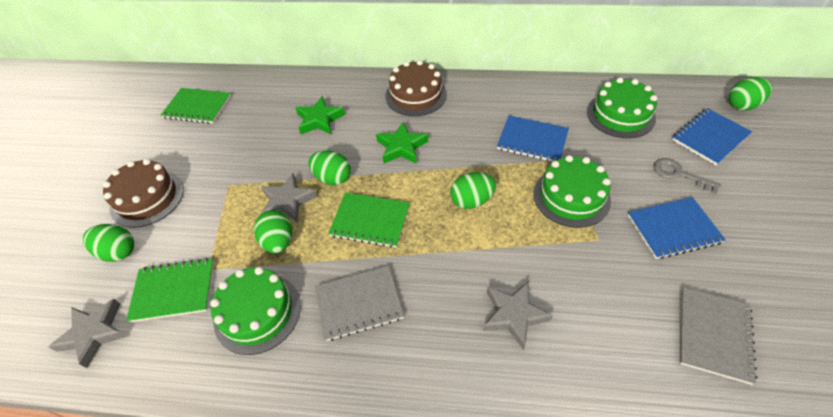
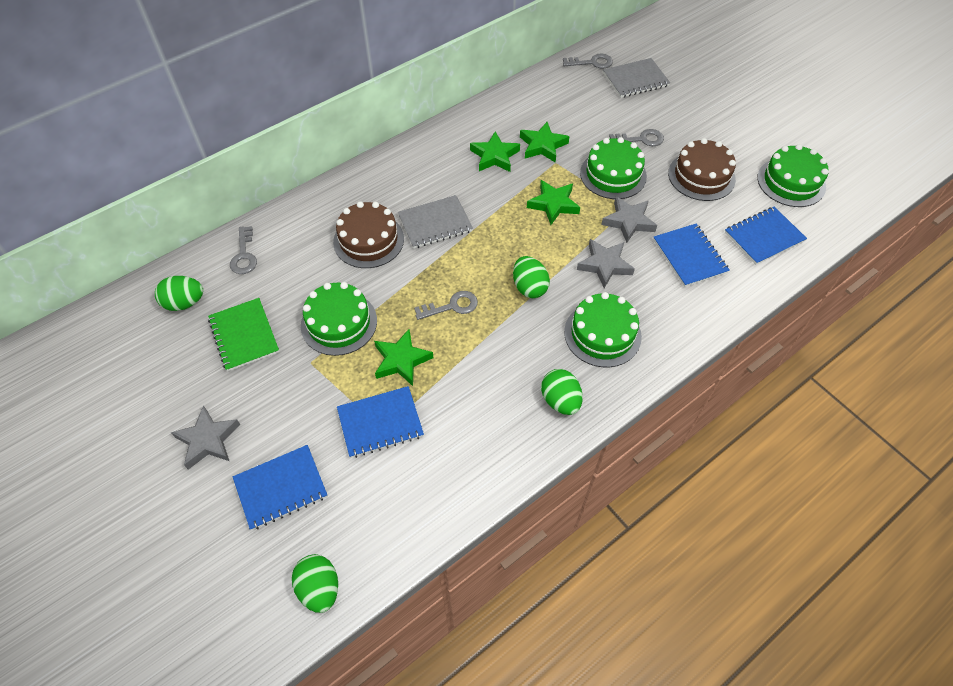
blue notebook: 3 -> 4
green cake: 3 -> 4
green egg: 5 -> 4
green notebook: 3 -> 1
green star: 2 -> 4
grey key: 1 -> 4

